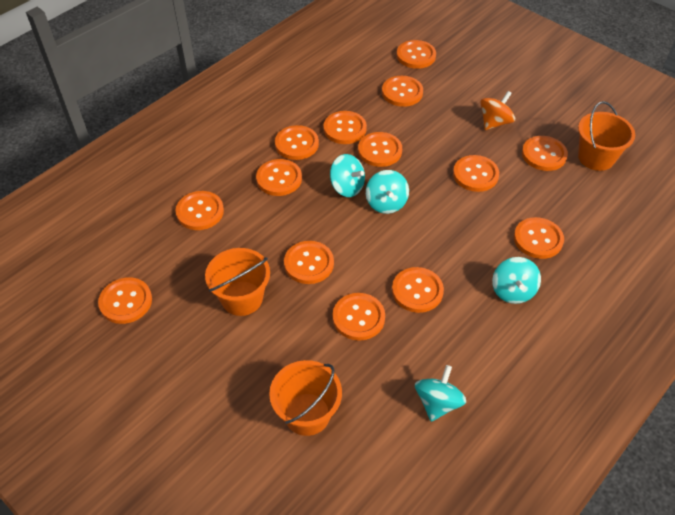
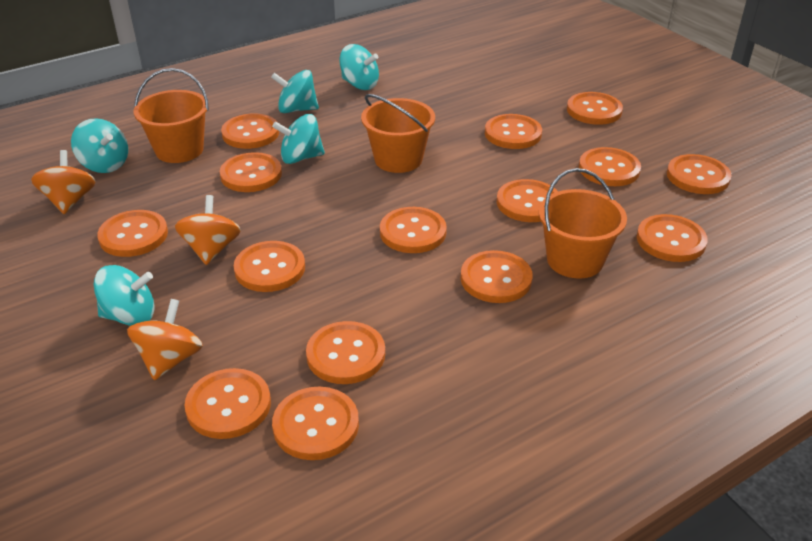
orange button: 14 -> 15
orange spinning top: 1 -> 3
turquoise spinning top: 4 -> 5

